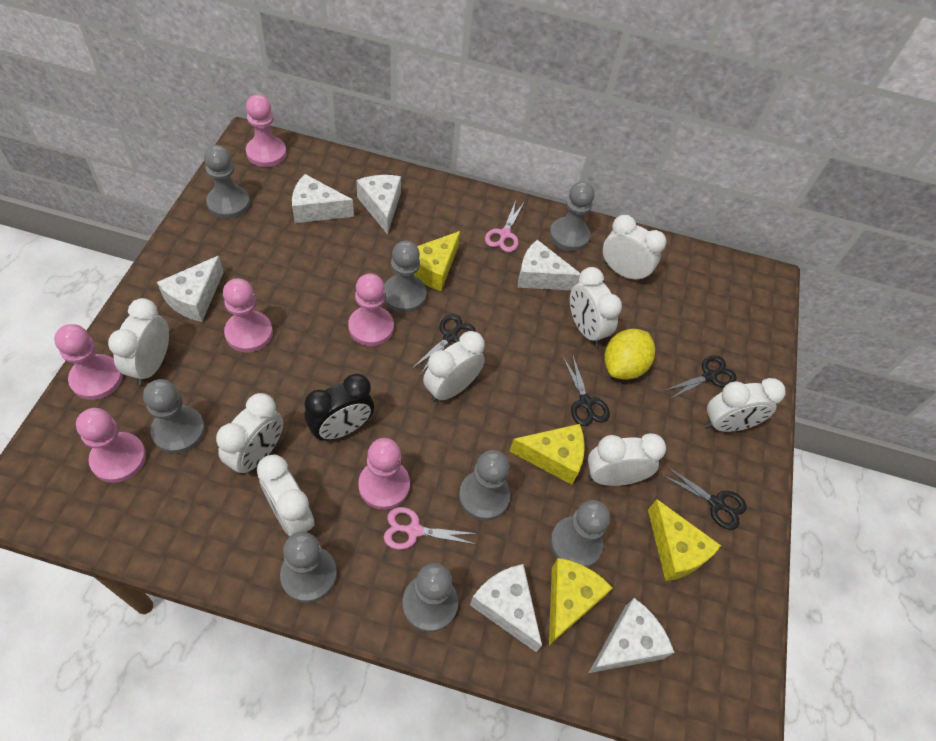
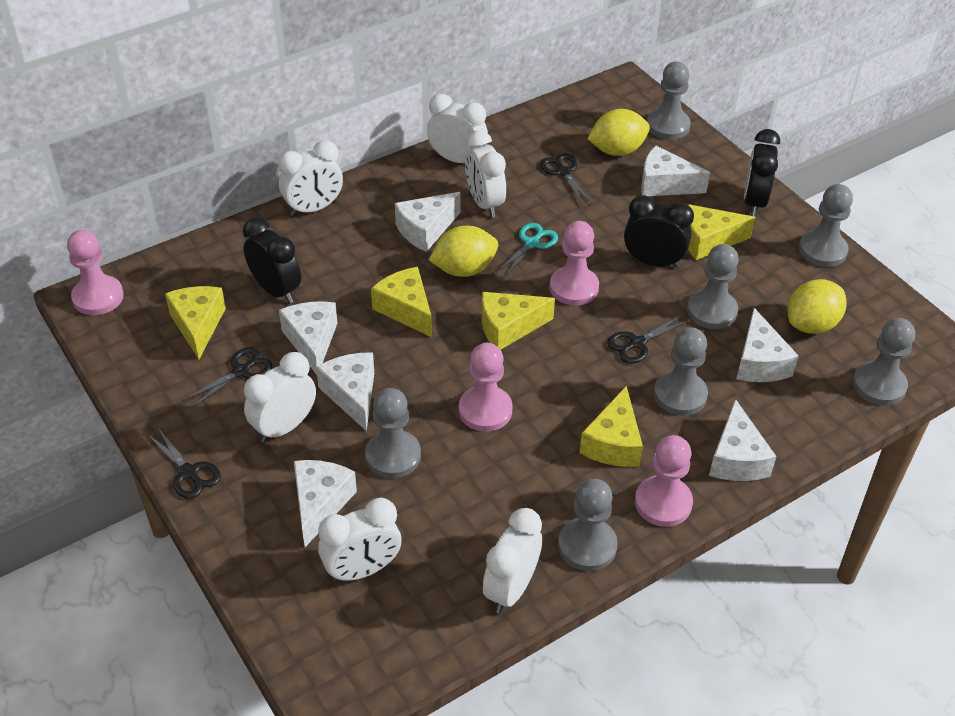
black clock: 1 -> 3
grey pawn: 8 -> 7
pink pawn: 6 -> 4
pink scissors: 2 -> 0
turquoise scissors: 0 -> 1
white cheese: 6 -> 7
white clock: 8 -> 6
yellow cheese: 4 -> 5
yellow lemon: 1 -> 3

